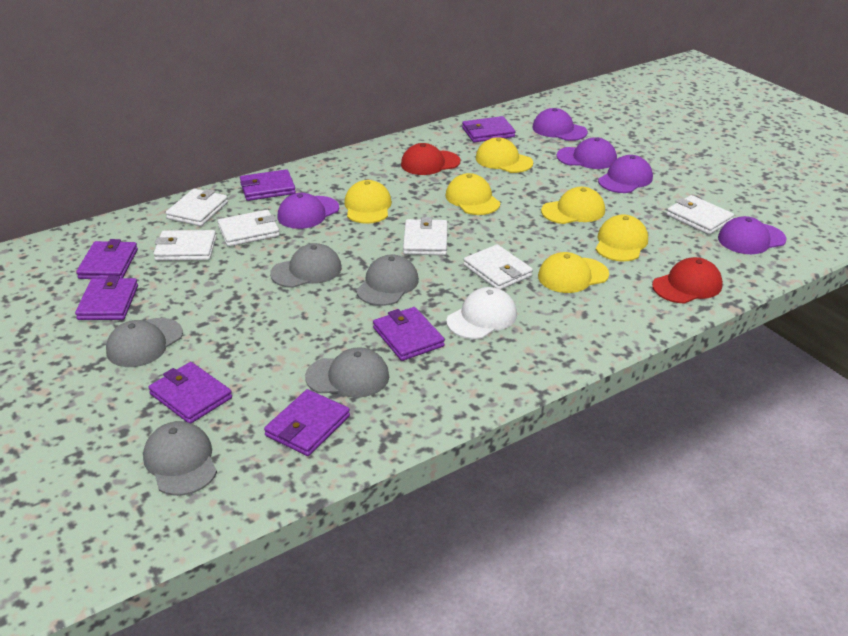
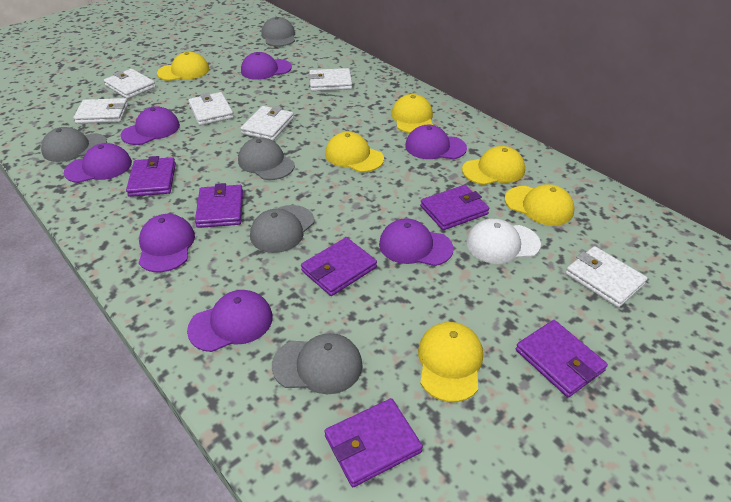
purple cap: 5 -> 7
purple wallet: 7 -> 6
red cap: 2 -> 0

